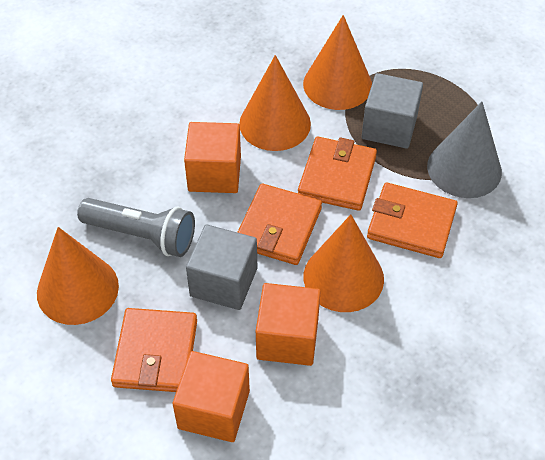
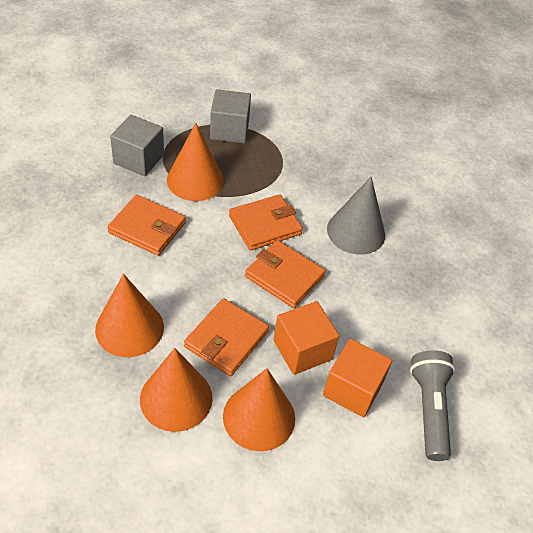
orange cube: 3 -> 2

